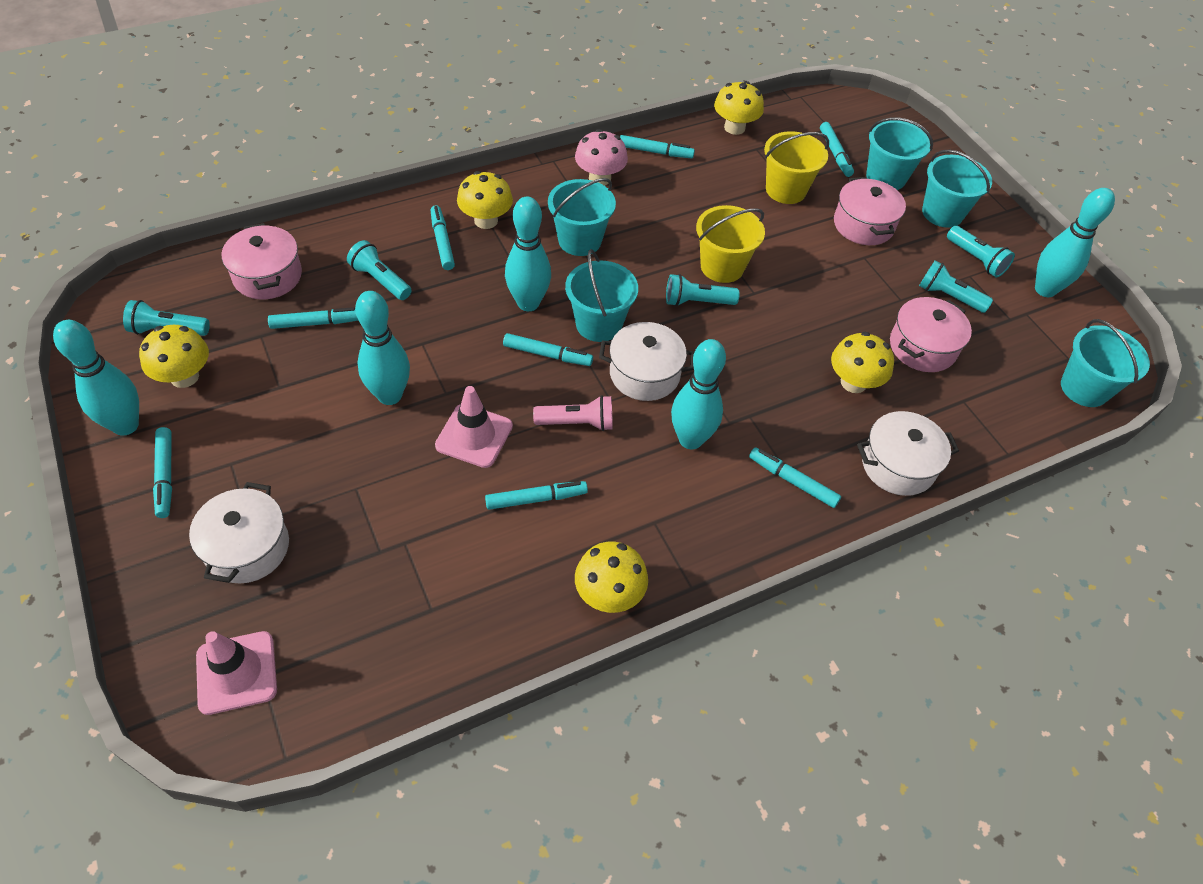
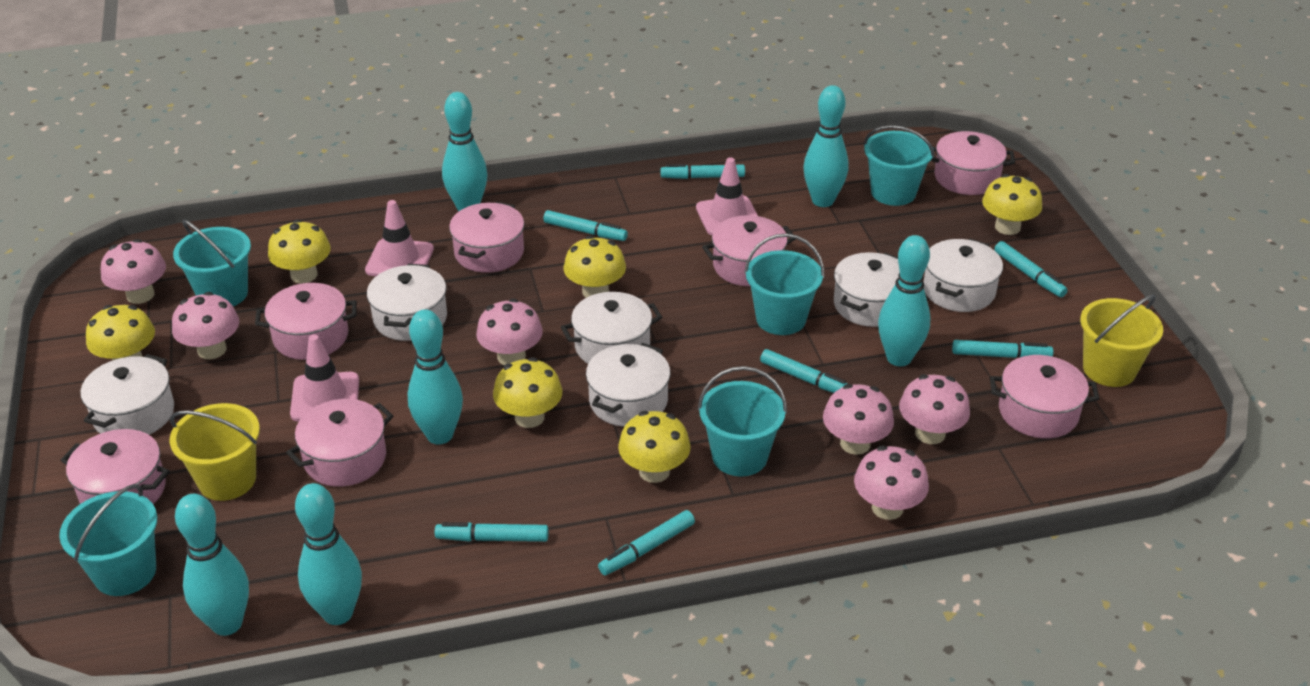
pink flashlight: 1 -> 0
pink mushroom: 1 -> 6
pink pot: 3 -> 7
pink traffic cone: 2 -> 3
turquoise bowling pin: 5 -> 6
turquoise flashlight: 5 -> 0
turquoise marker: 8 -> 7
white pot: 3 -> 6
yellow mushroom: 5 -> 6

